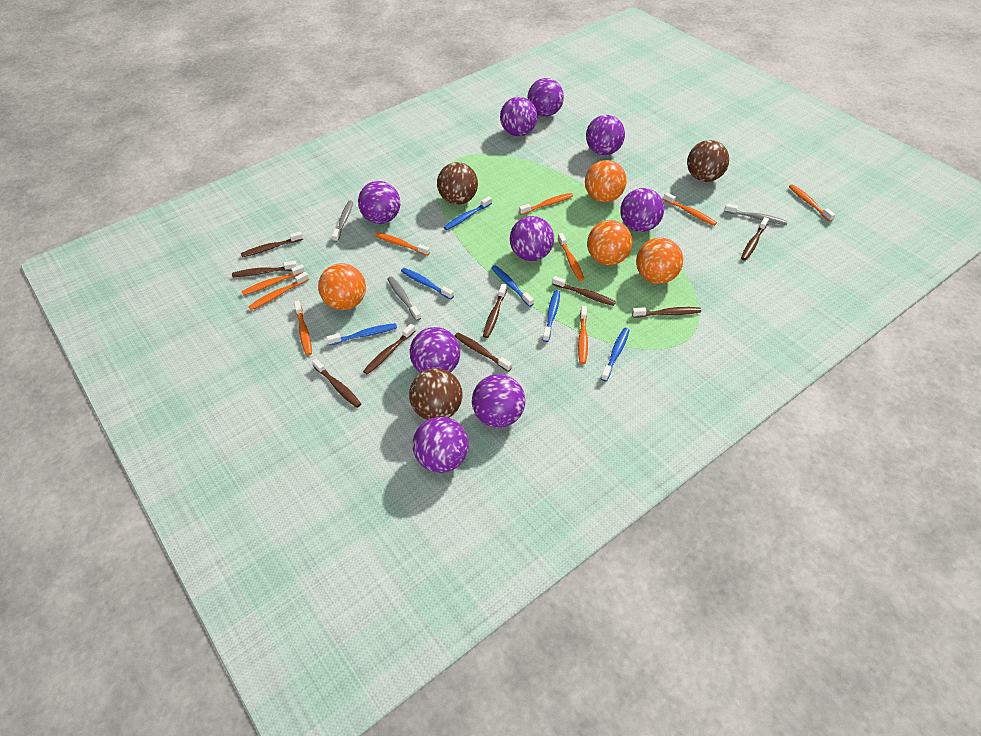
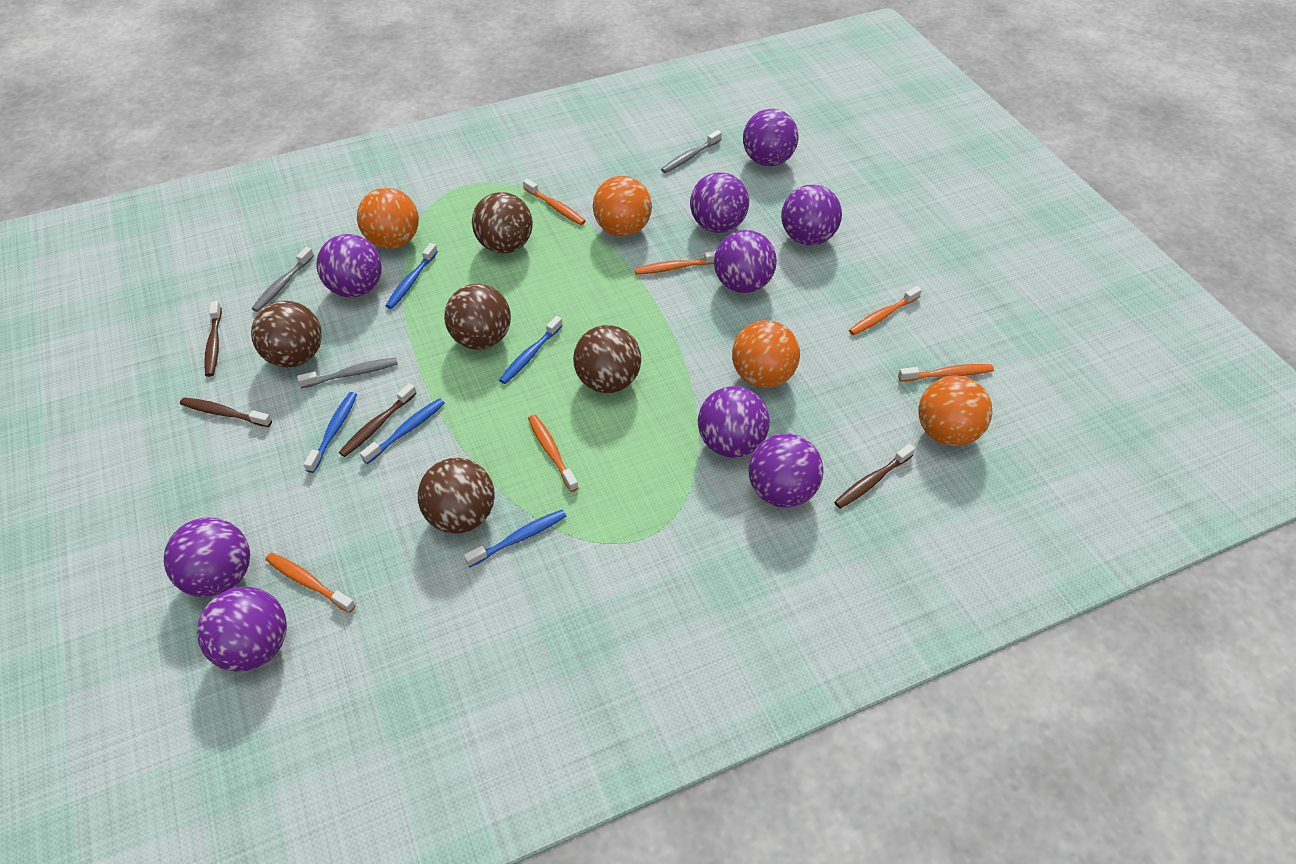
blue toothbrush: 6 -> 5
brown ball: 3 -> 5
brown toothbrush: 9 -> 4
orange toothbrush: 9 -> 6

